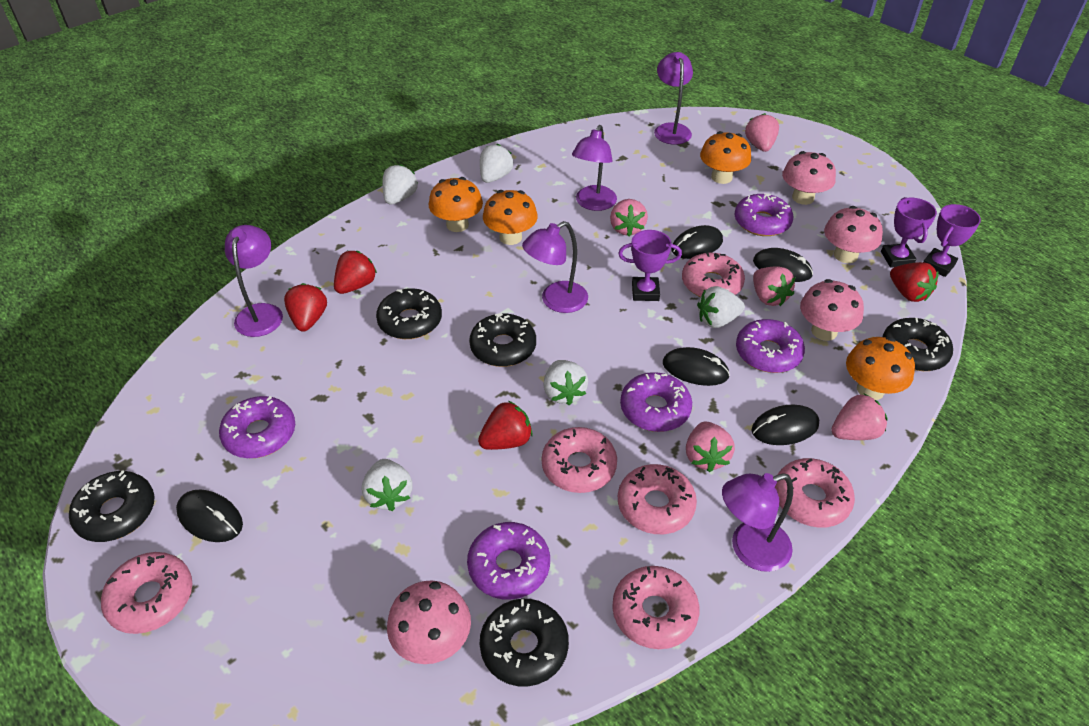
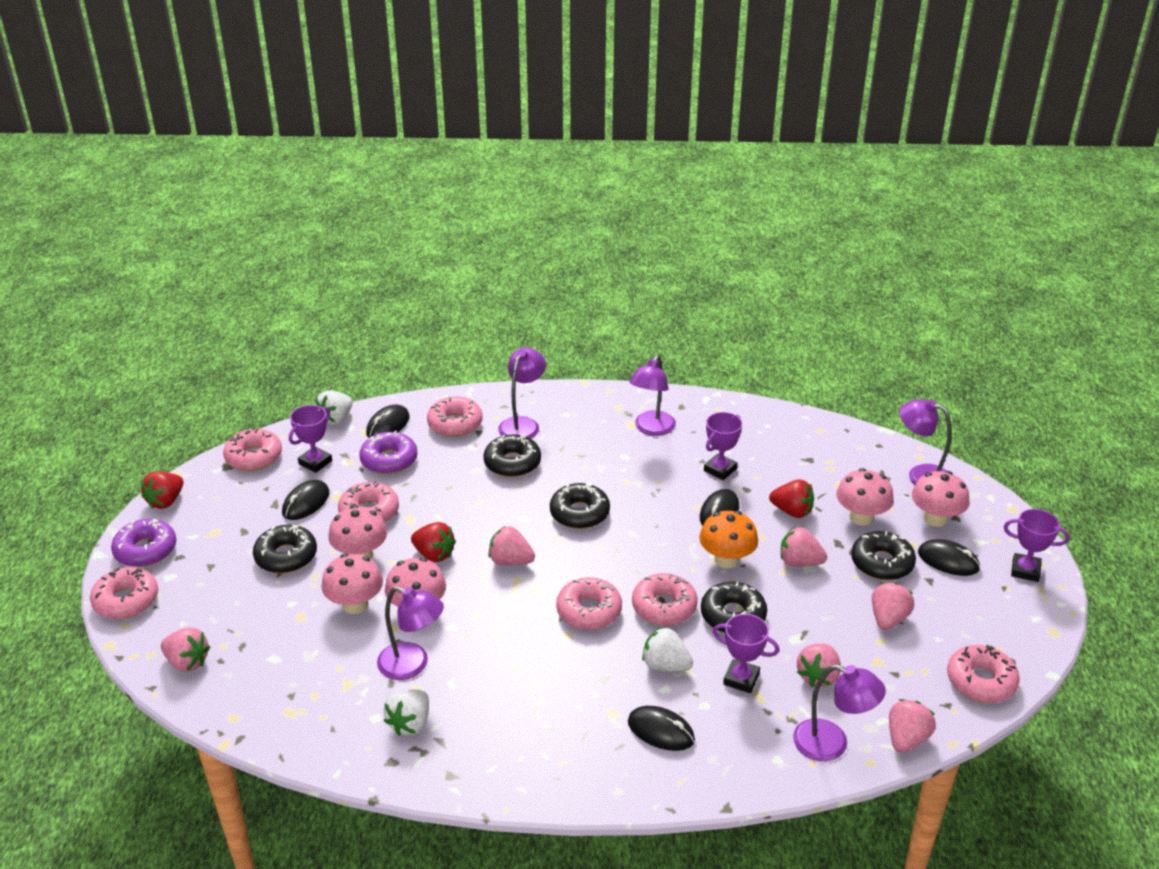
orange mushroom: 4 -> 1
pink donut: 6 -> 7
pink mushroom: 4 -> 5
pink strawberry: 5 -> 6
purple donut: 5 -> 2
purple trophy: 3 -> 4
red strawberry: 4 -> 3
white strawberry: 5 -> 3

